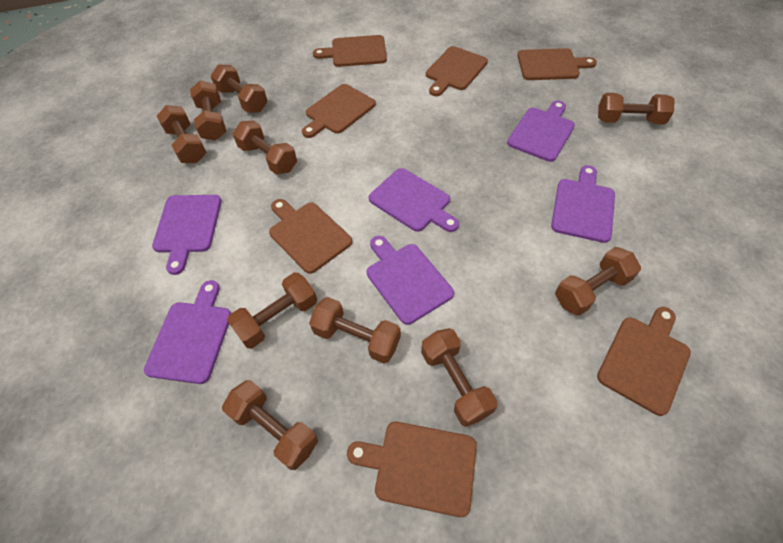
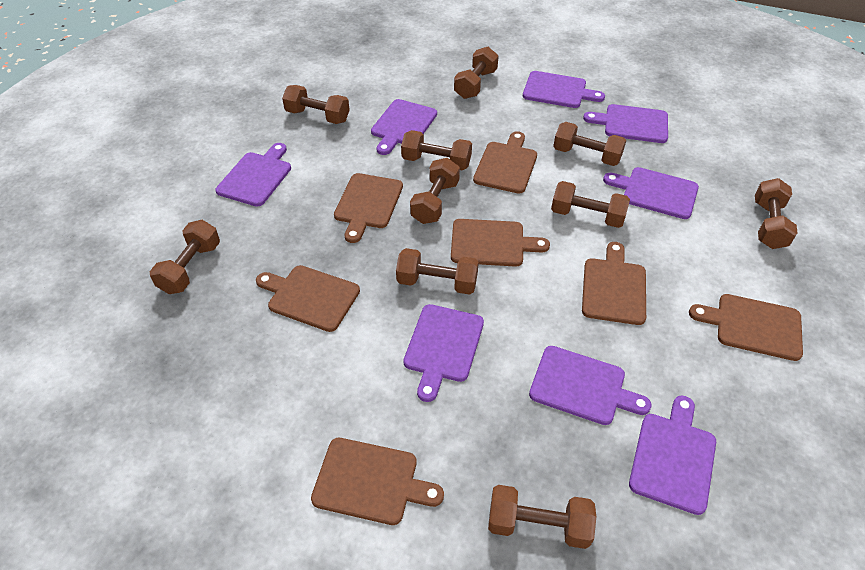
purple cutting board: 6 -> 8

